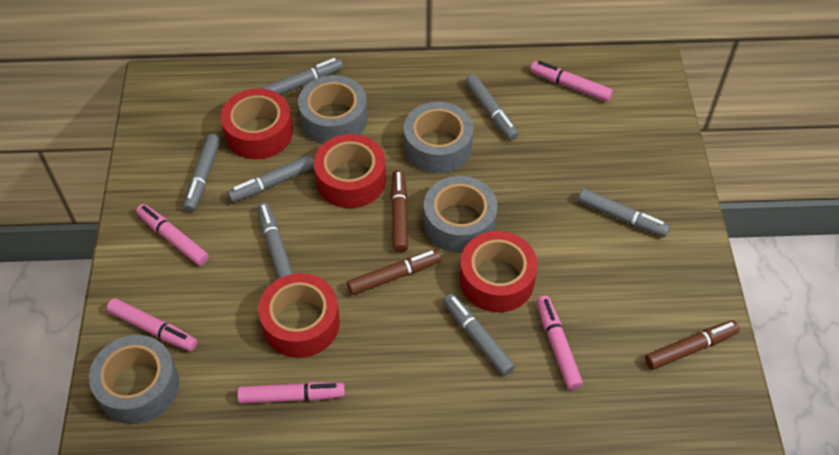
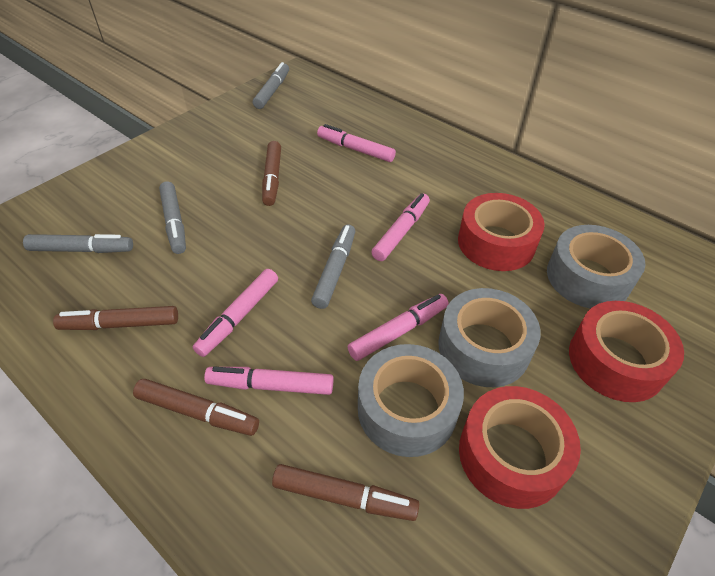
brown marker: 3 -> 4
grey marker: 7 -> 4
grey tape: 4 -> 3
red tape: 4 -> 3

